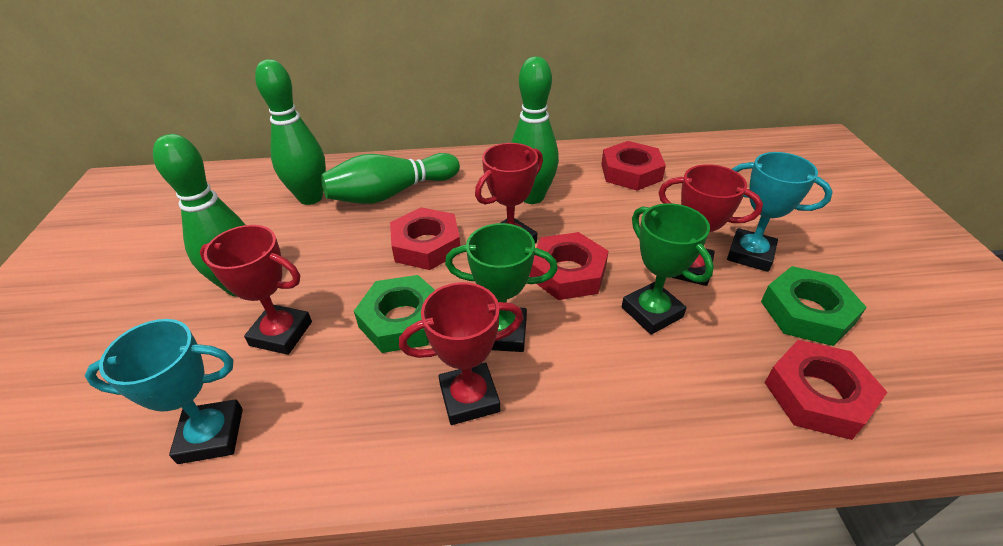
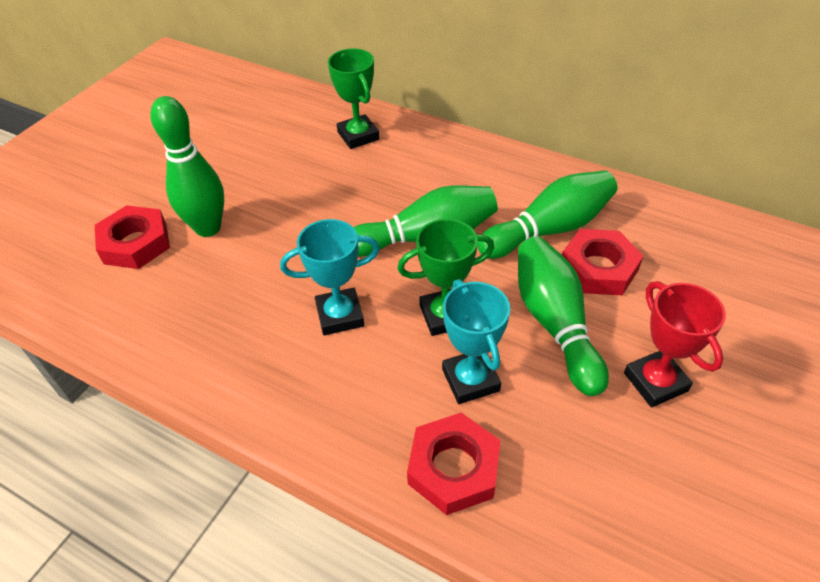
green nut: 2 -> 0
red nut: 4 -> 3
red trophy: 4 -> 1

